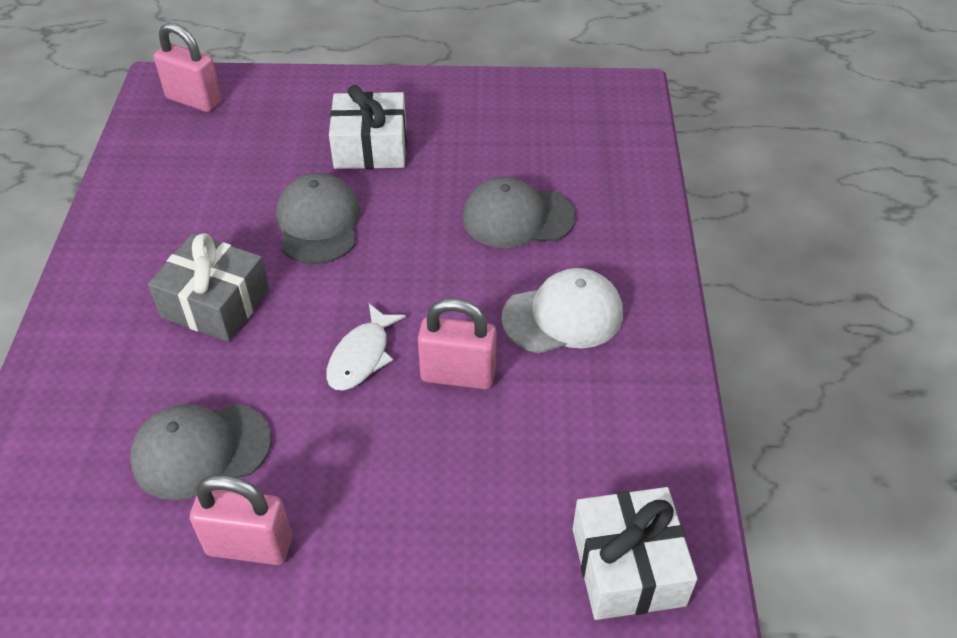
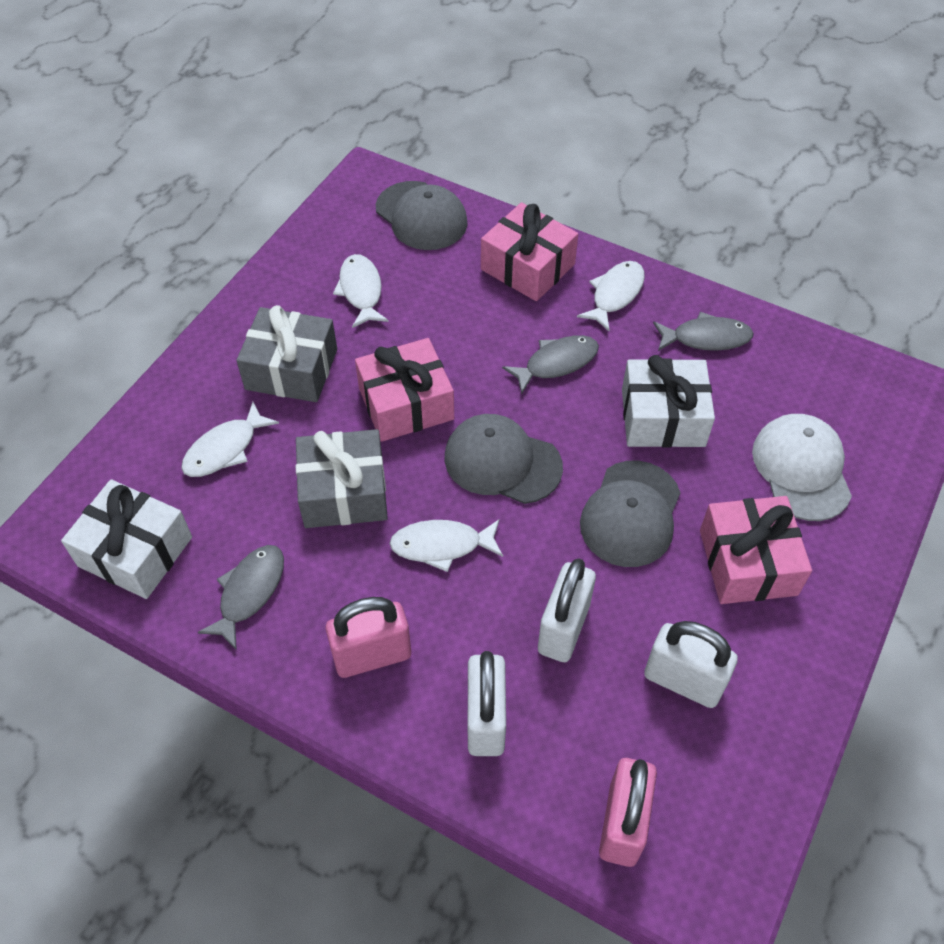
grey fish: 0 -> 3
grey gift: 1 -> 2
pink gift: 0 -> 3
pink padlock: 3 -> 2
white fish: 1 -> 4
white padlock: 0 -> 3

